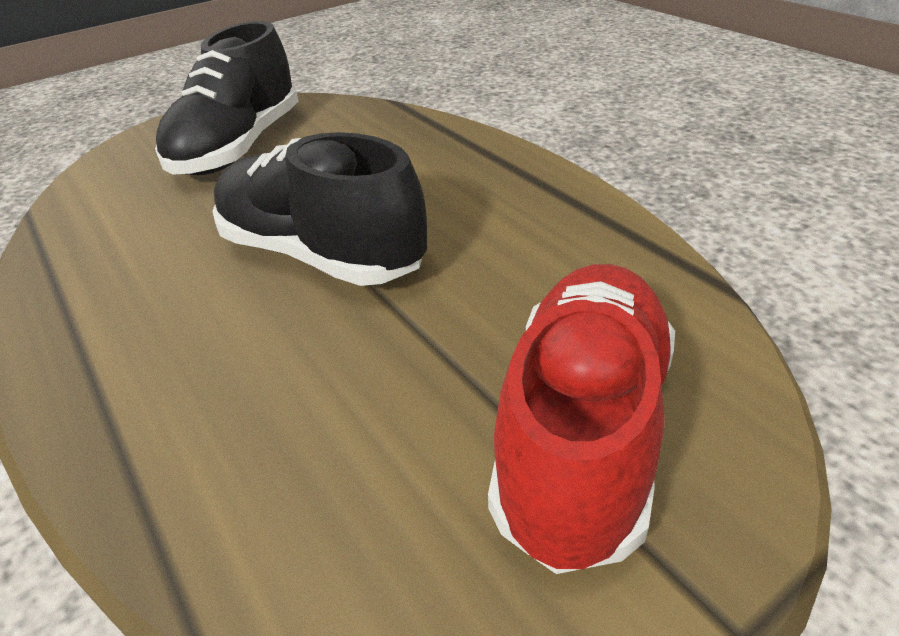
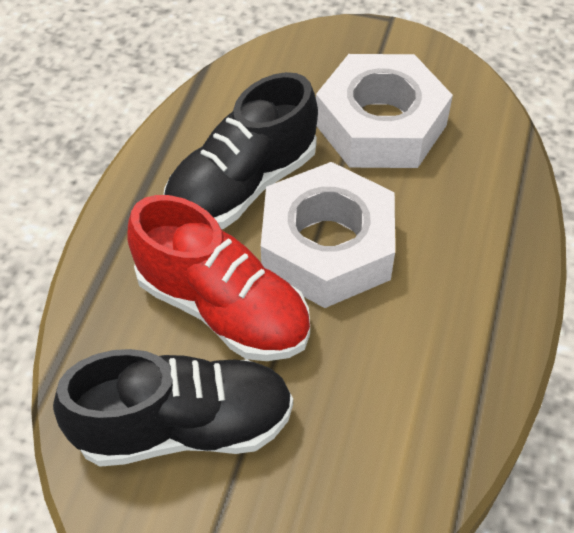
white nut: 0 -> 2

